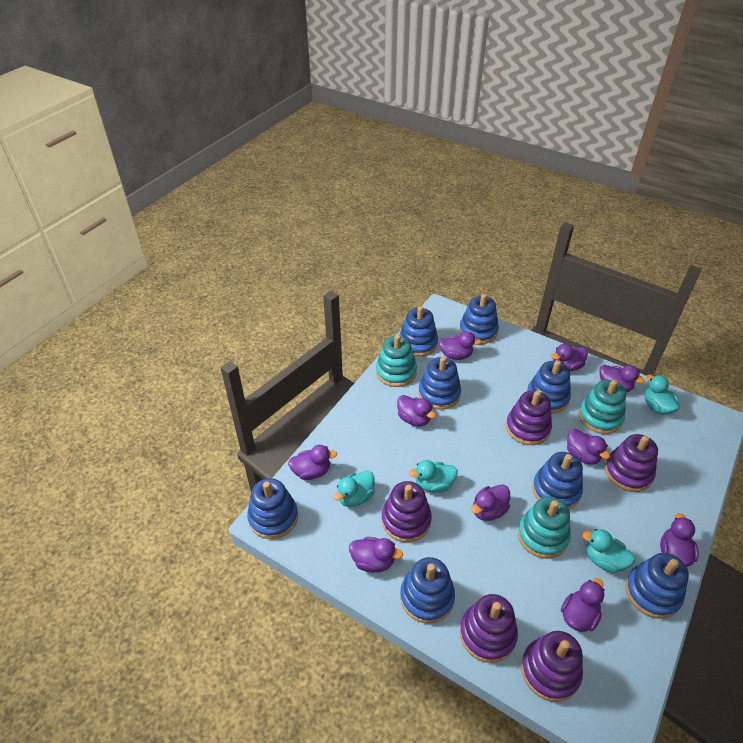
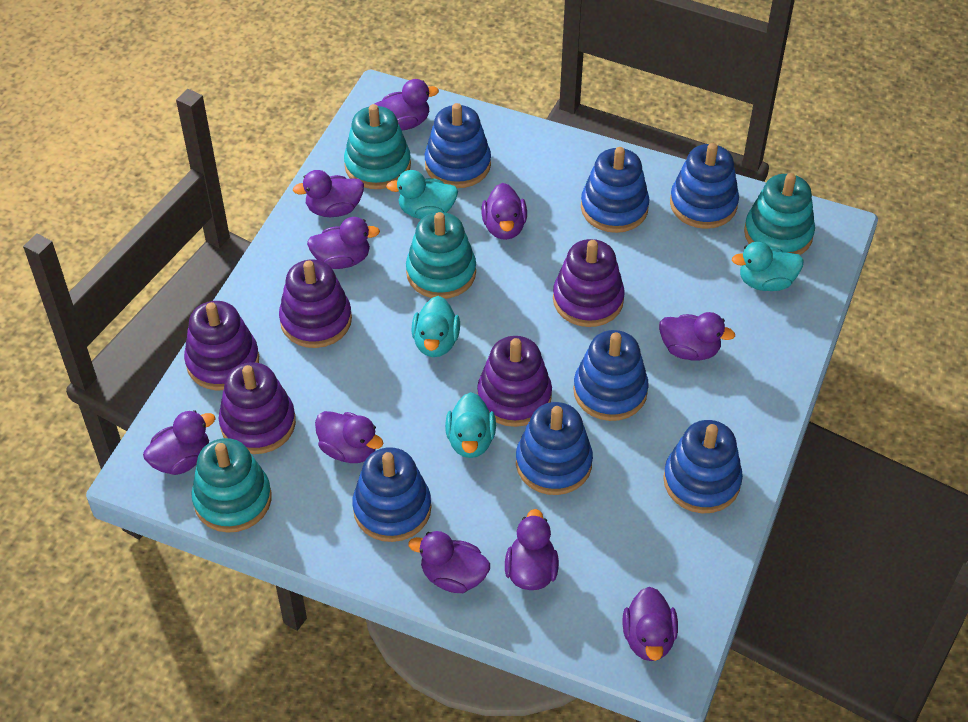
blue stacking toy: 8 -> 7
turquoise stacking toy: 3 -> 4

